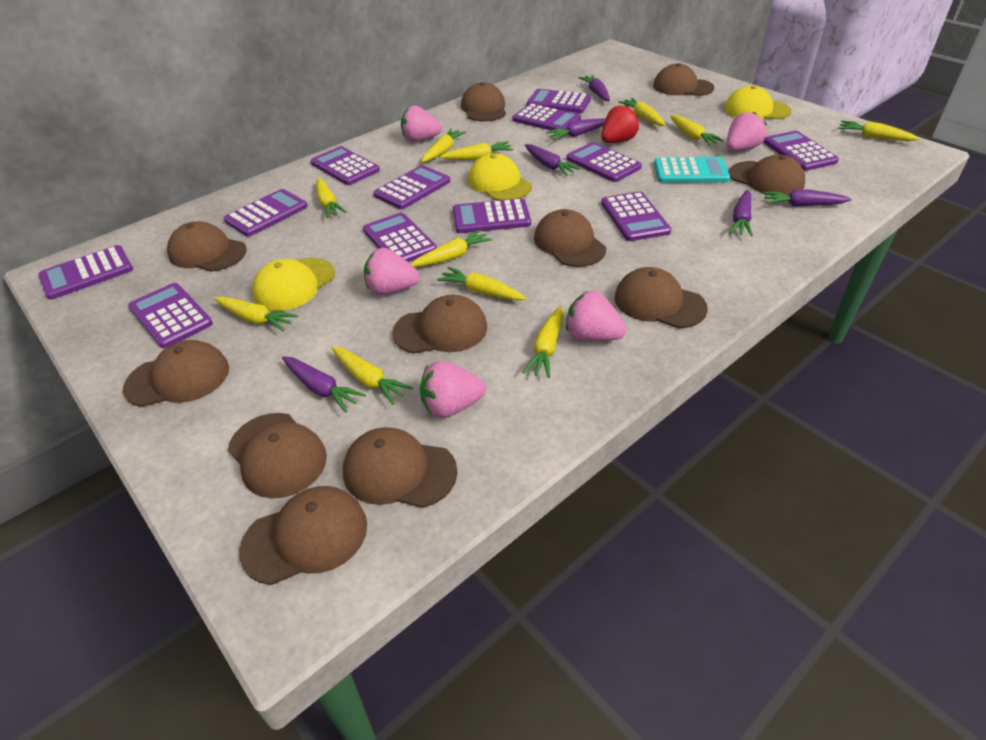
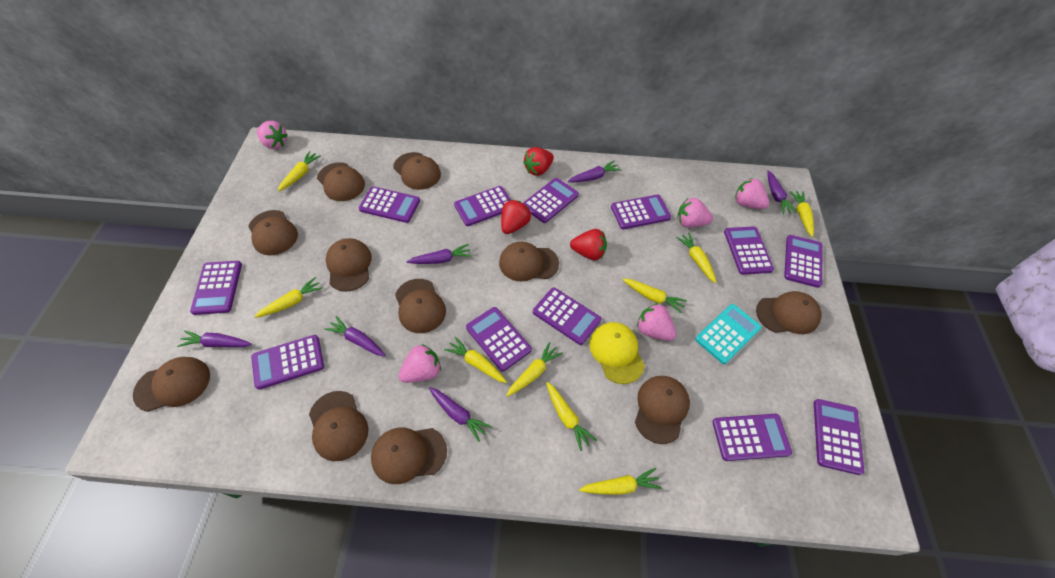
red strawberry: 1 -> 3
yellow cap: 3 -> 1
yellow carrot: 11 -> 9

